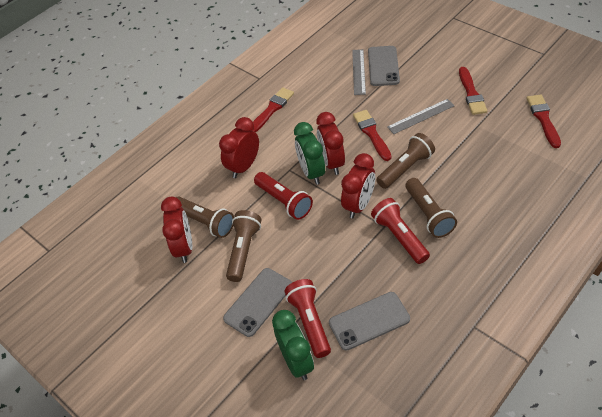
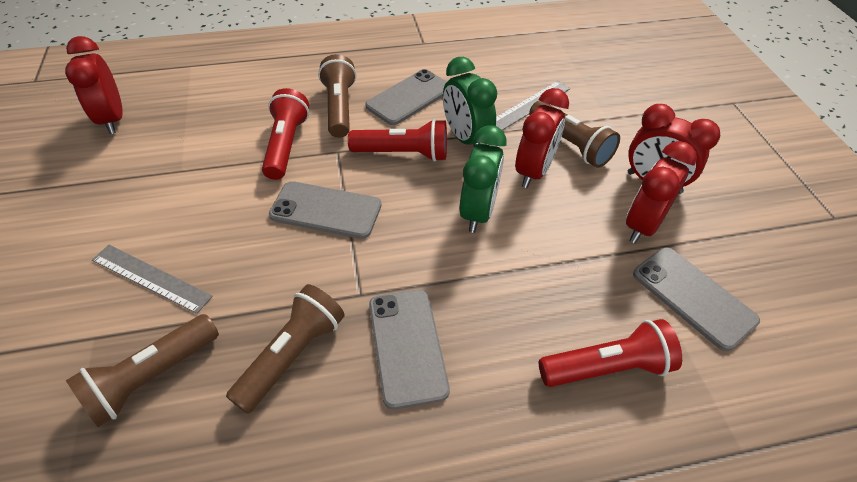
grey phone: 3 -> 4
red brush: 4 -> 0

